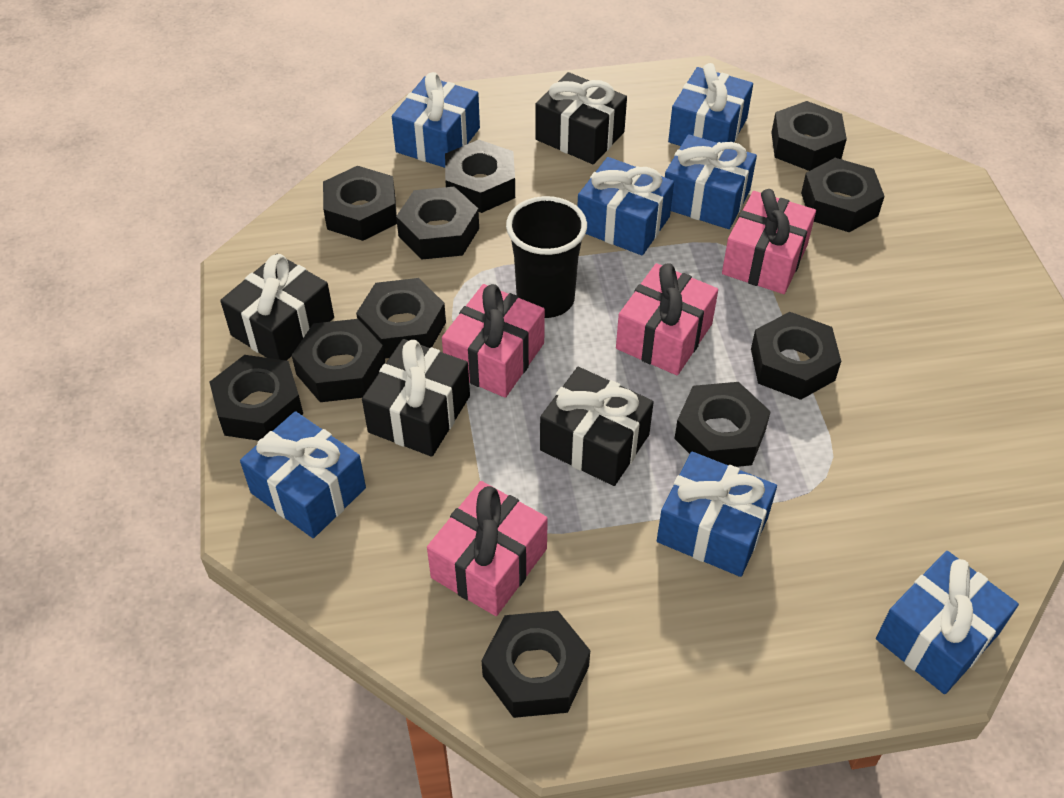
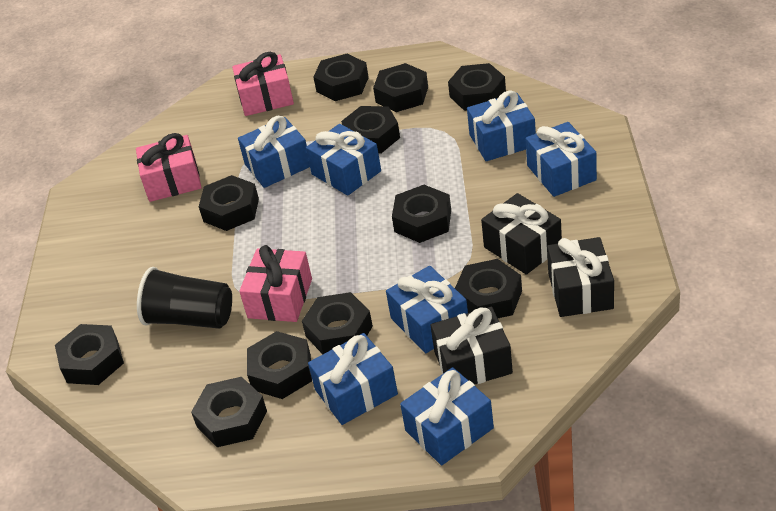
black gift: 4 -> 3
pink gift: 4 -> 3

